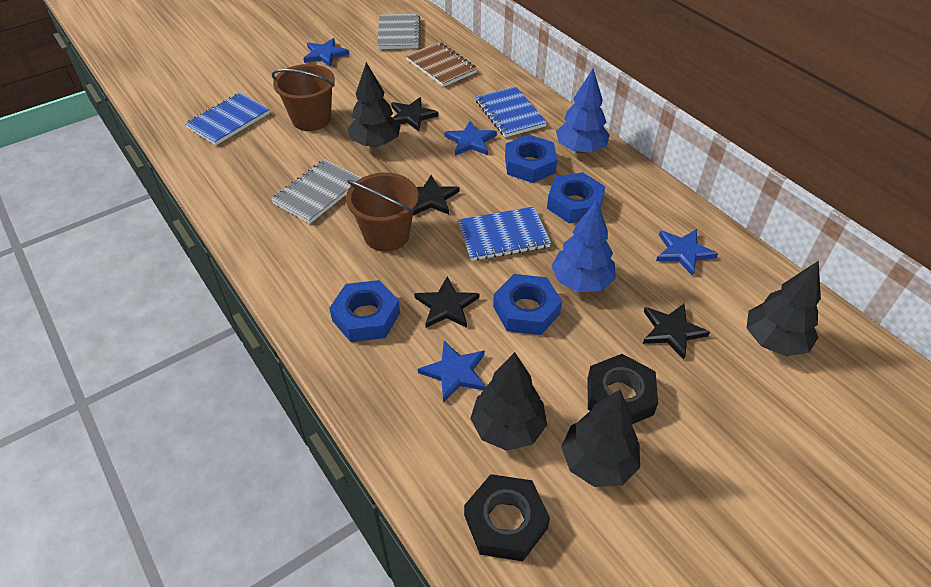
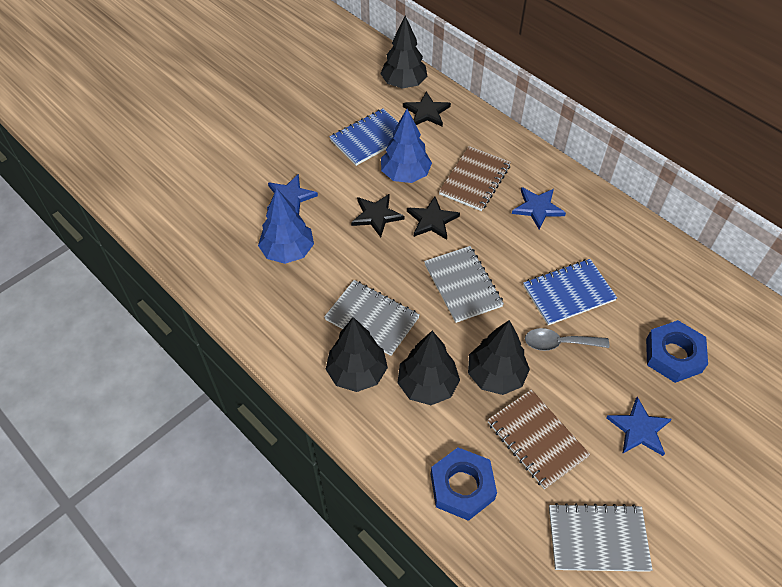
black nut: 2 -> 0
black star: 4 -> 3
blue notebook: 3 -> 2
blue nut: 4 -> 2
blue star: 4 -> 3
brown bucket: 2 -> 0
brown notebook: 1 -> 2
grey notebook: 2 -> 3
grey spoon: 0 -> 1

